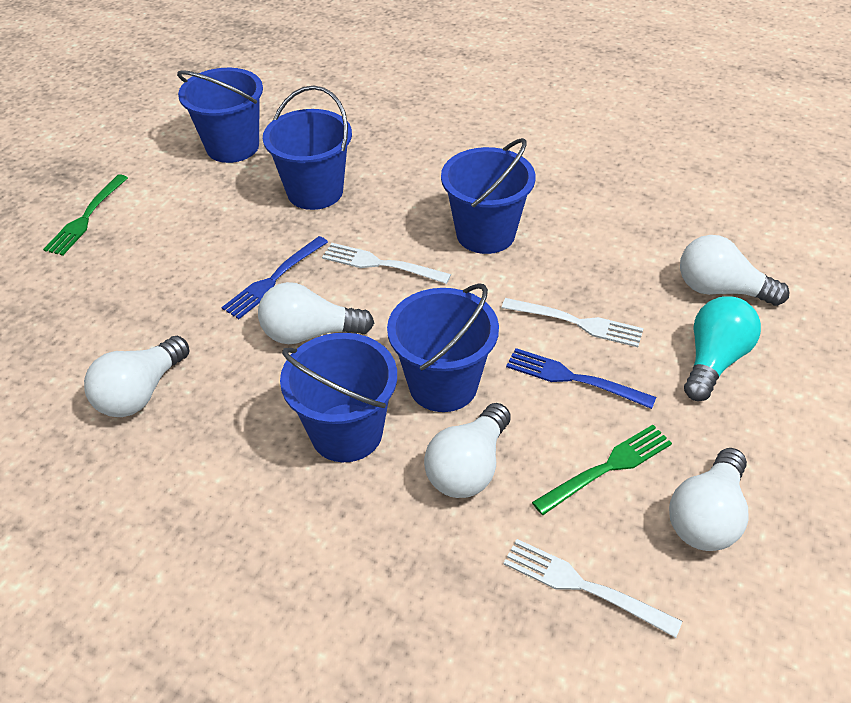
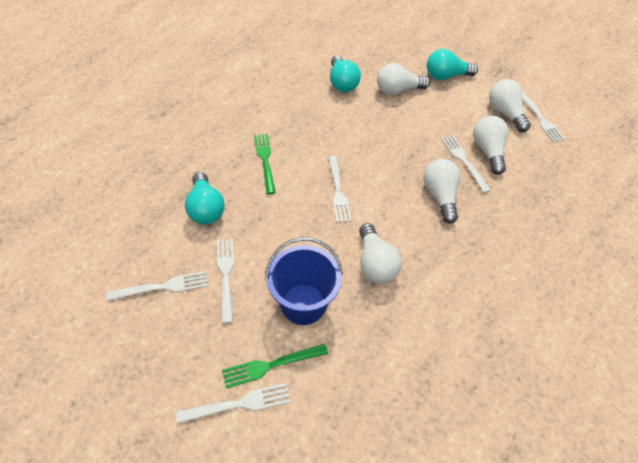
blue bucket: 5 -> 1
blue fork: 2 -> 0
turquoise light bulb: 1 -> 3
white fork: 3 -> 6

